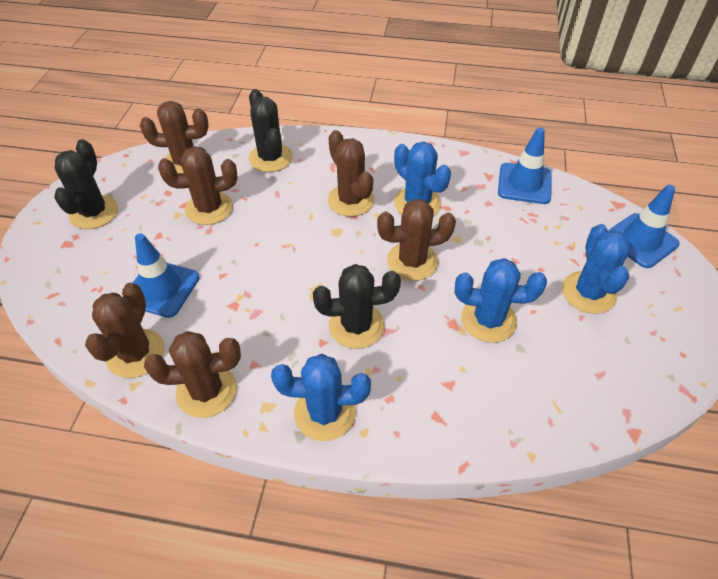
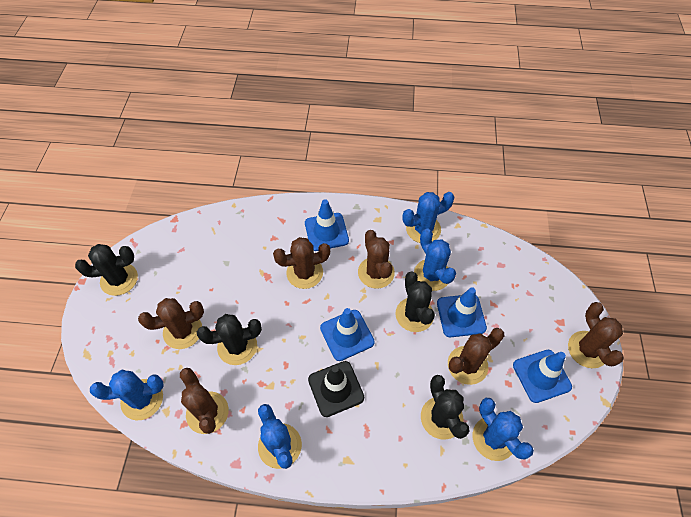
black cactus: 3 -> 4
black traffic cone: 0 -> 1
blue cactus: 4 -> 5
blue traffic cone: 3 -> 4

